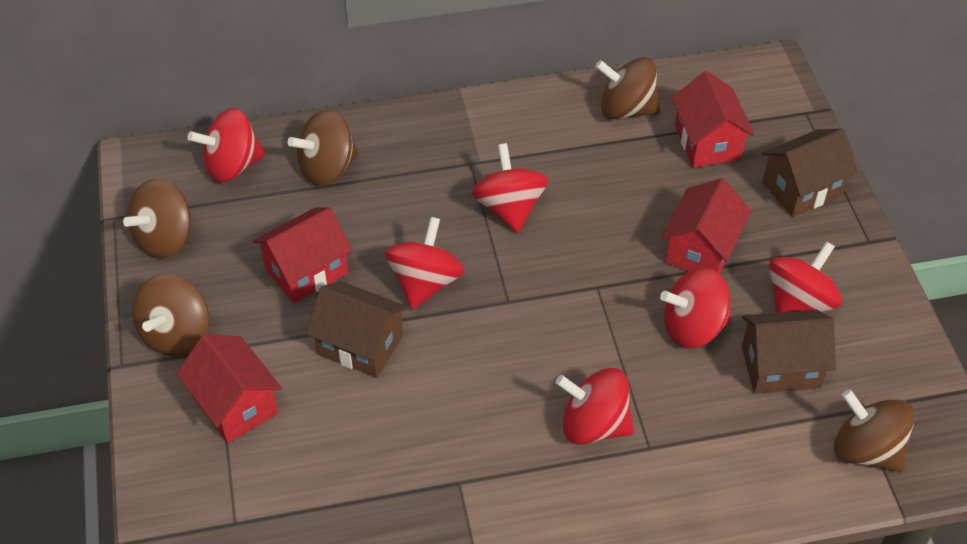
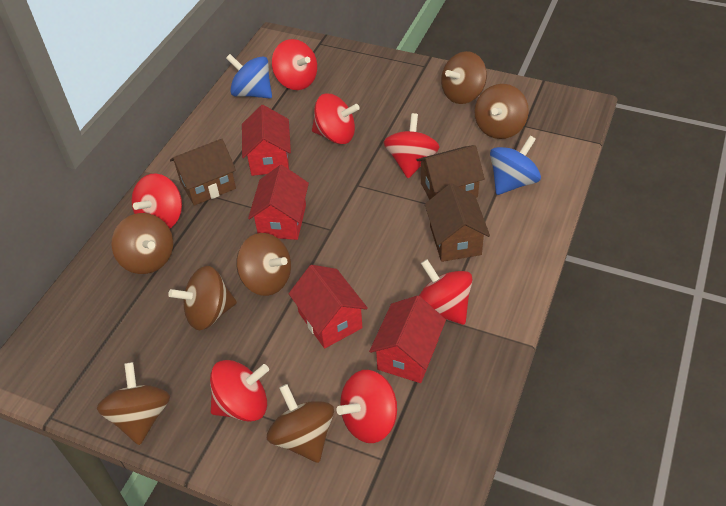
blue spinning top: 0 -> 2
brown spinning top: 5 -> 7
red spinning top: 6 -> 7

